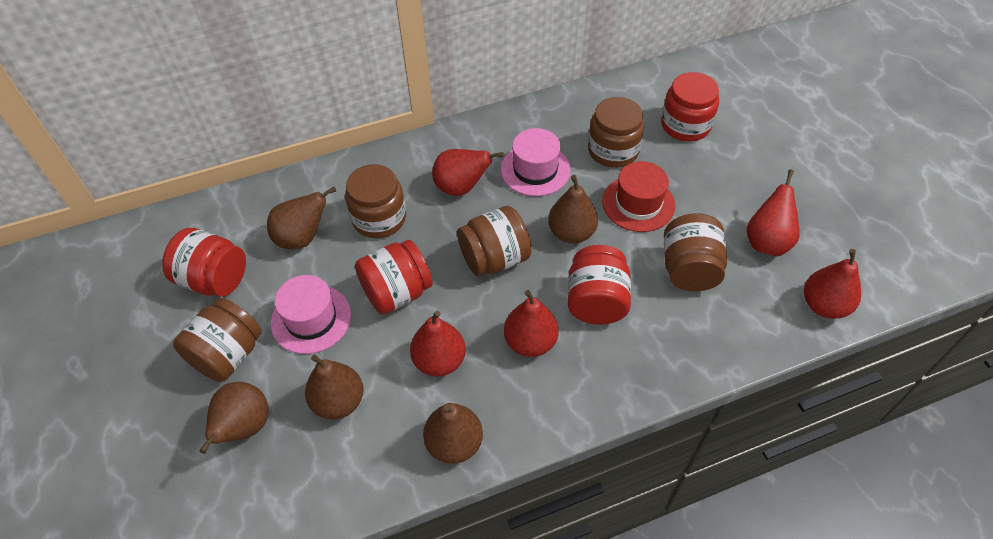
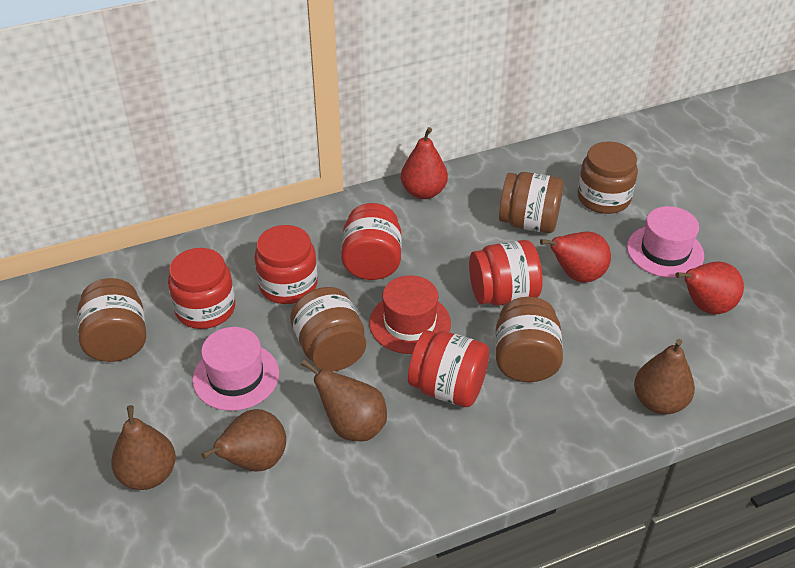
brown pear: 5 -> 4
red jar: 4 -> 5
red pear: 5 -> 3

